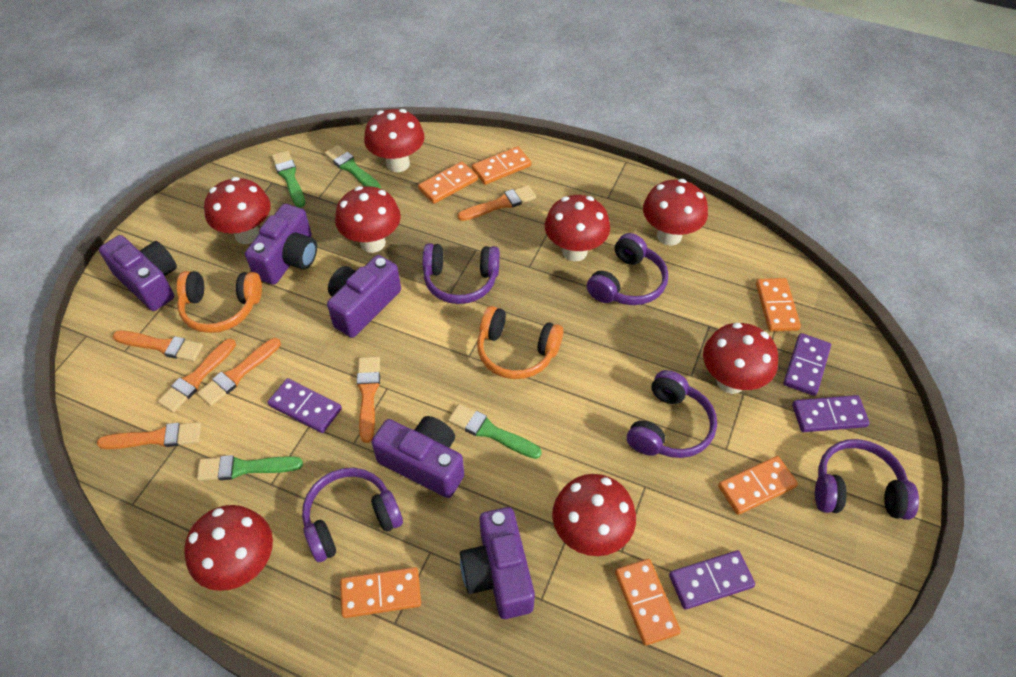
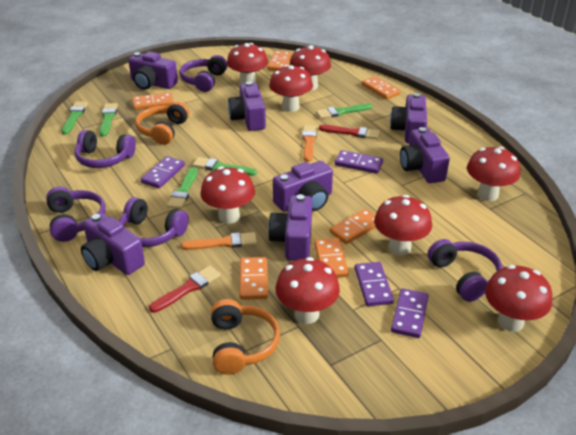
green brush: 4 -> 5
orange brush: 6 -> 2
purple camera: 5 -> 7
red brush: 0 -> 2

